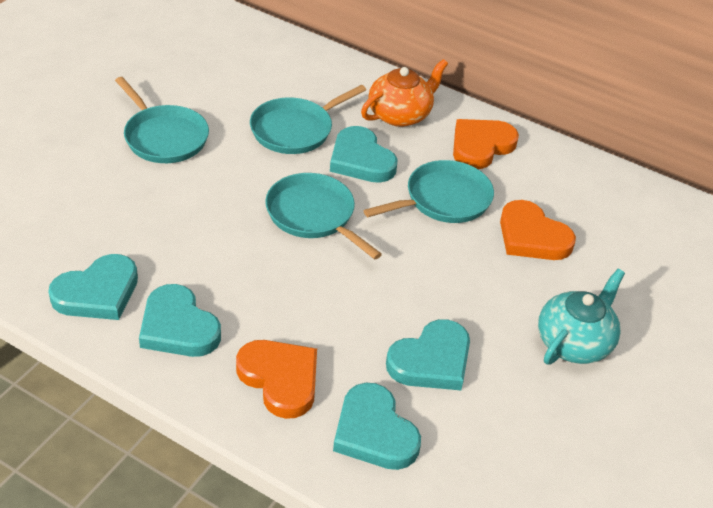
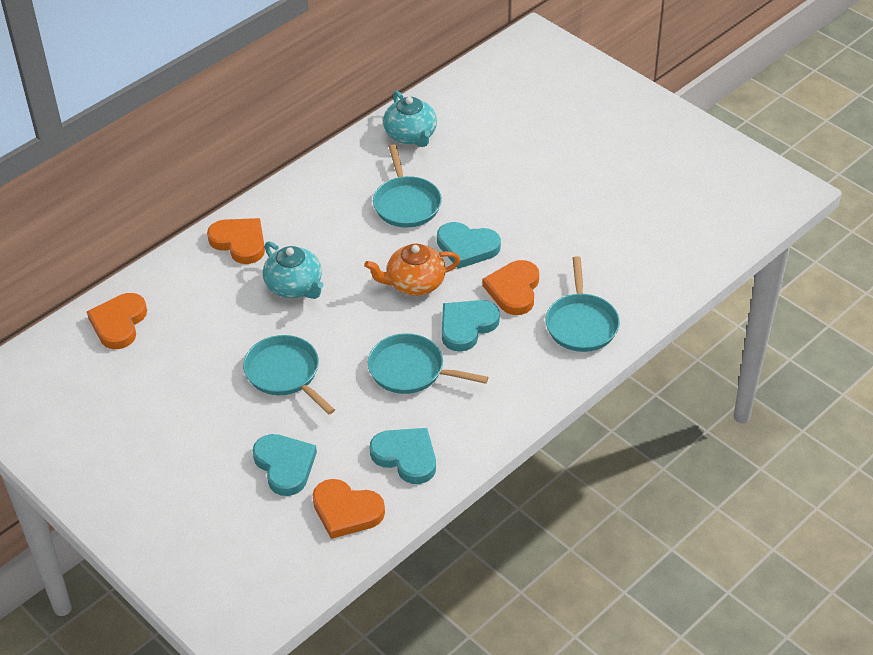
orange heart: 3 -> 4
turquoise heart: 5 -> 4
turquoise teapot: 1 -> 2

